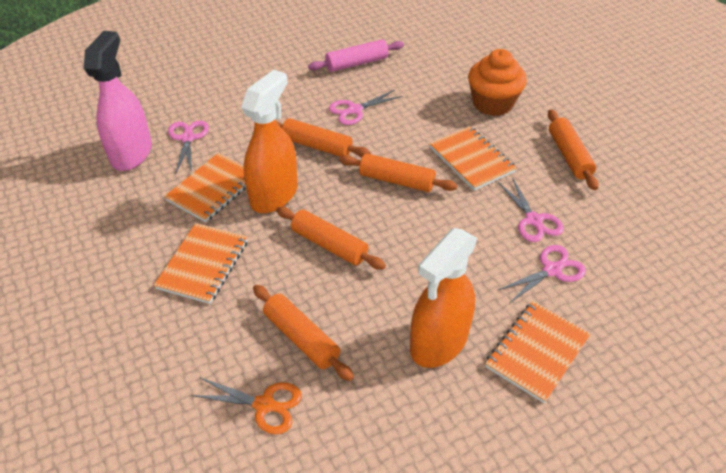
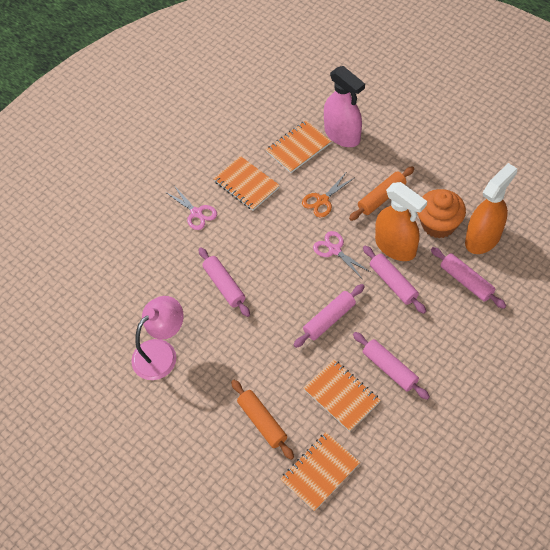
orange rolling pin: 5 -> 2
pink lamp: 0 -> 1
pink rolling pin: 1 -> 5
pink scissors: 4 -> 2

